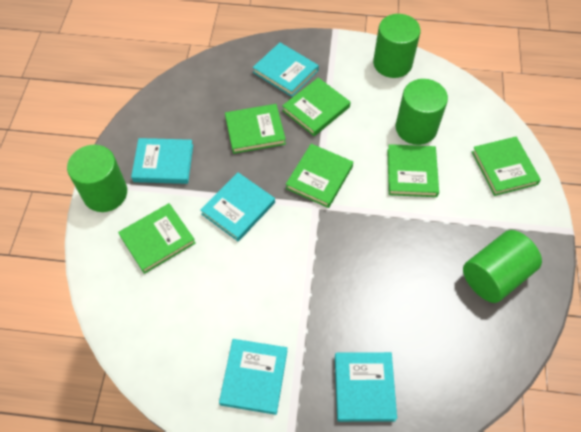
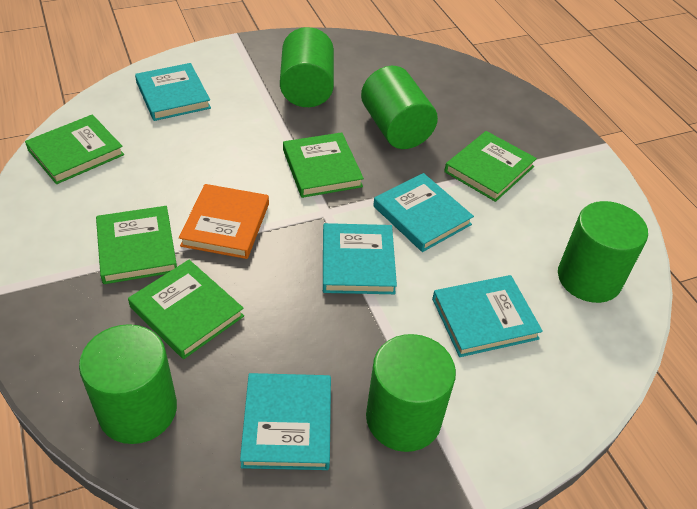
green book: 6 -> 5
green cylinder: 4 -> 5
orange book: 0 -> 1

